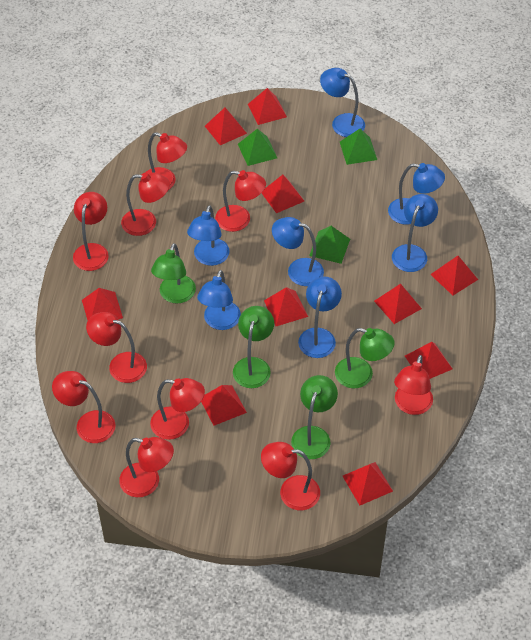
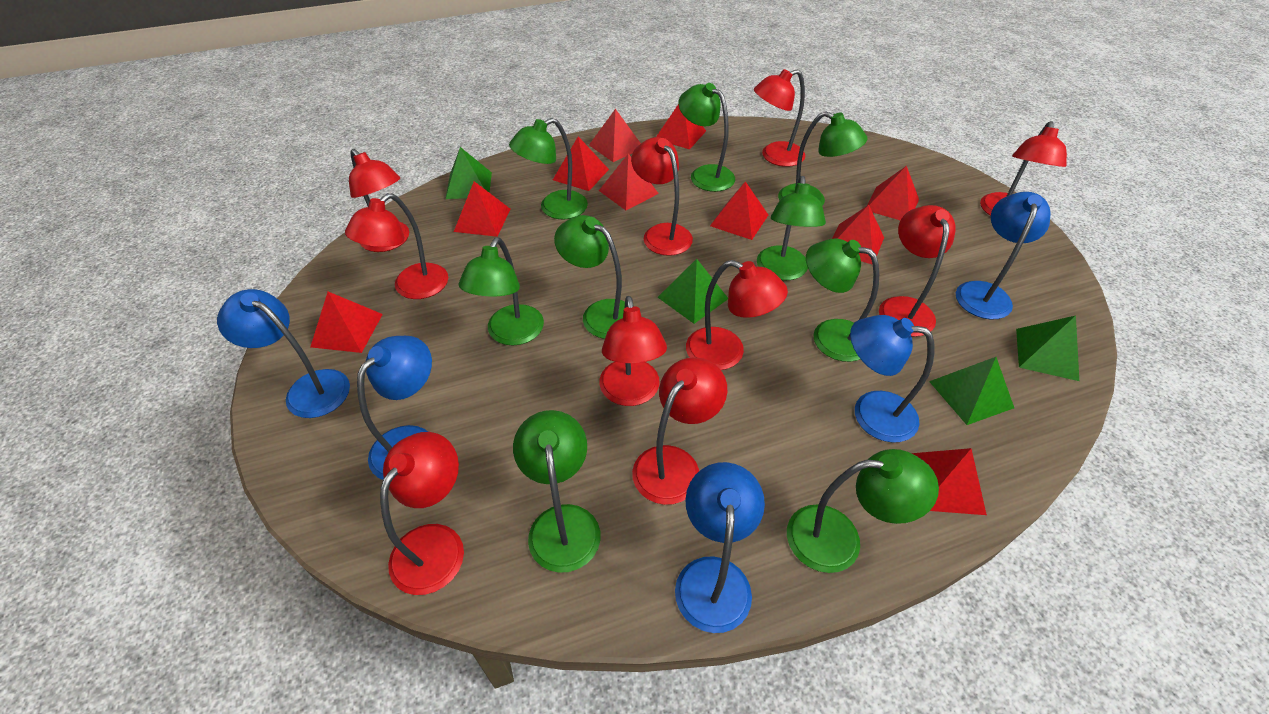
blue lamp: 7 -> 5
green lamp: 4 -> 9
green pyramid: 3 -> 4

